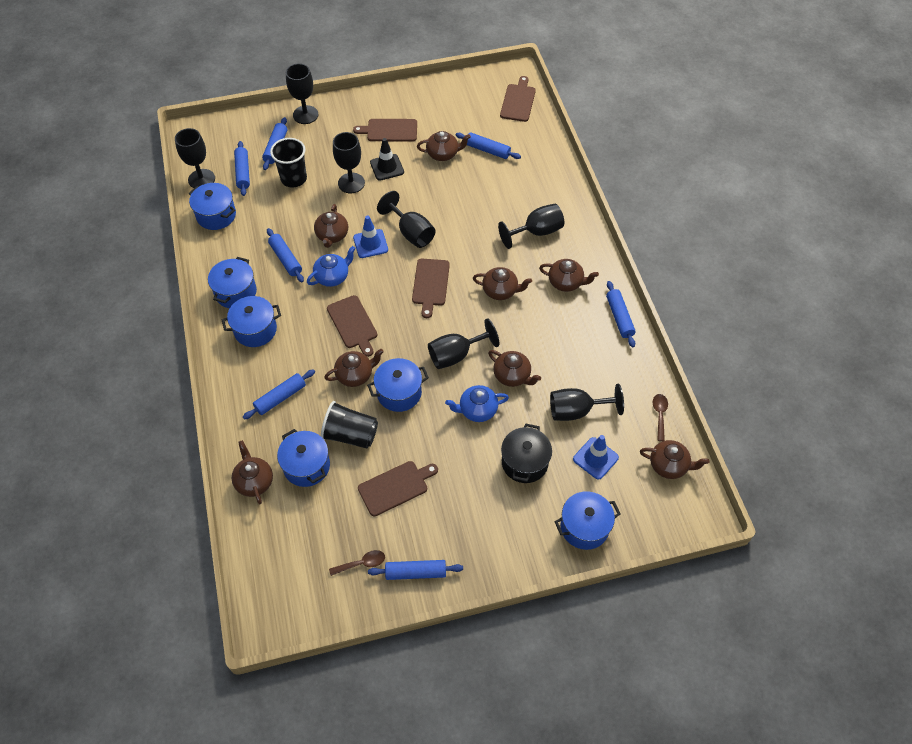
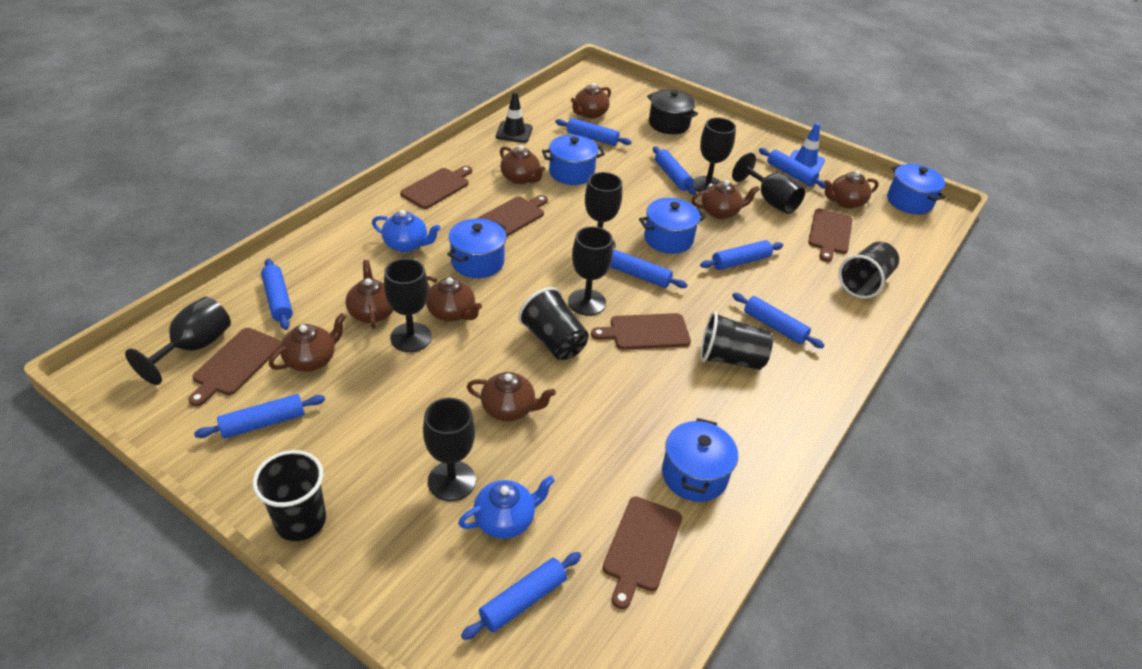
black cup: 2 -> 4
blue pot: 6 -> 5
blue rolling pin: 7 -> 9
blue traffic cone: 2 -> 1
brown cutting board: 5 -> 6
brown spoon: 2 -> 0

